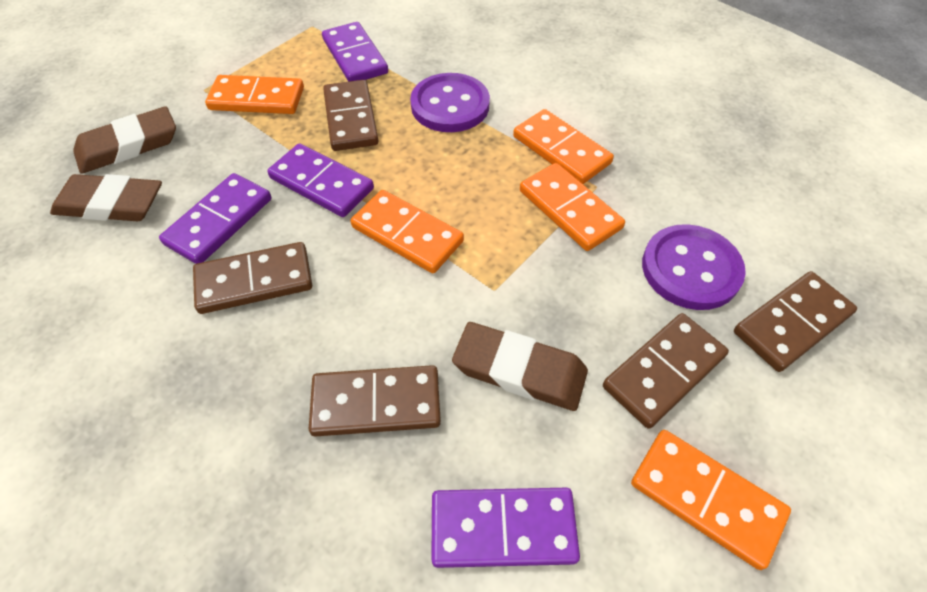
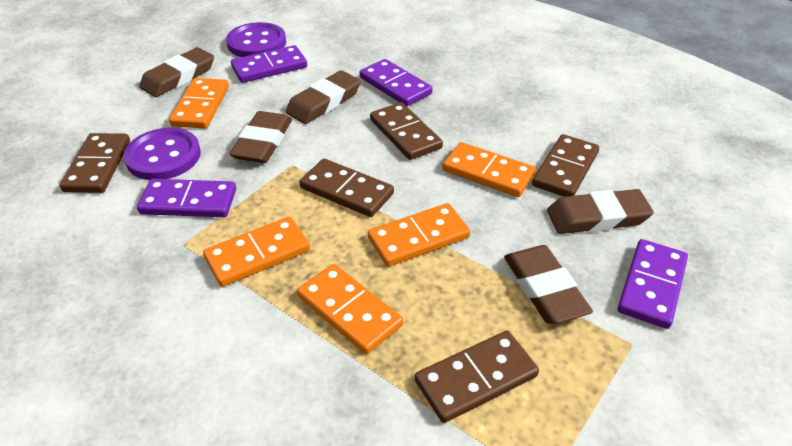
brown eraser: 3 -> 5

